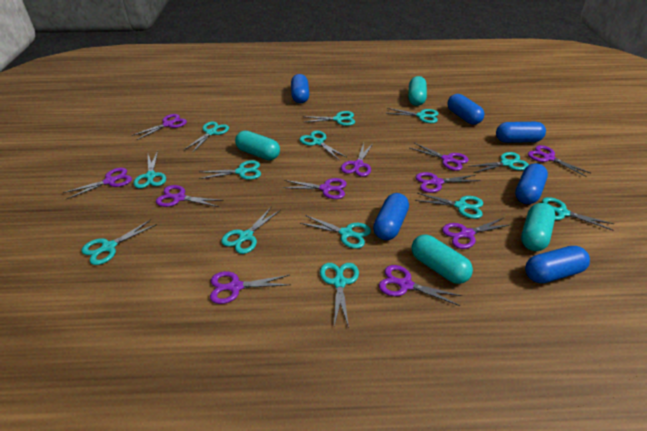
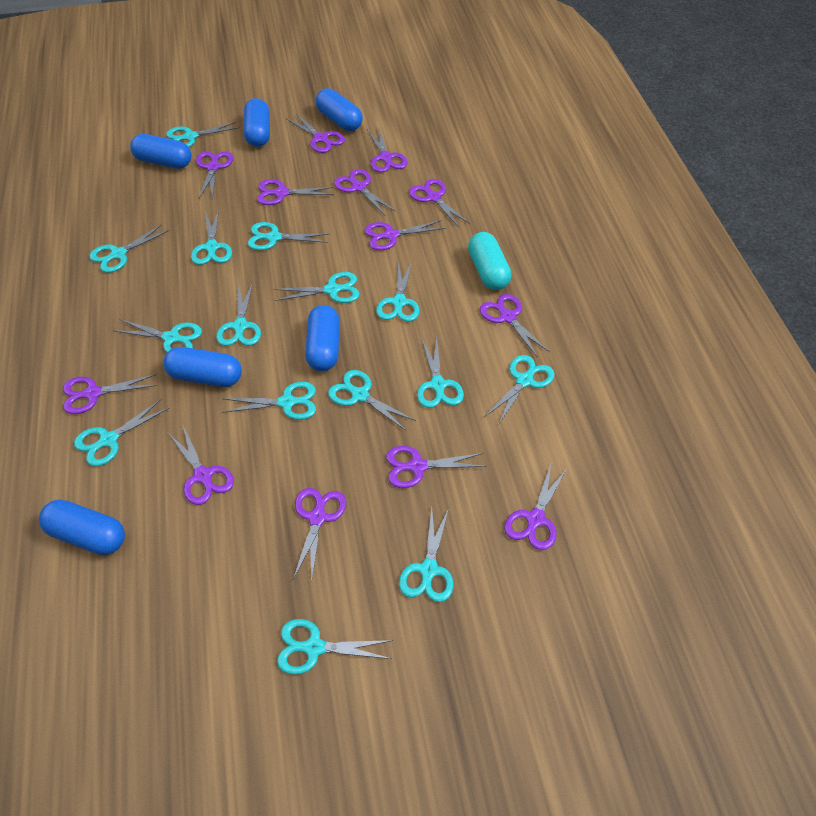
purple scissors: 11 -> 13
turquoise capsule: 4 -> 1
turquoise scissors: 13 -> 15

